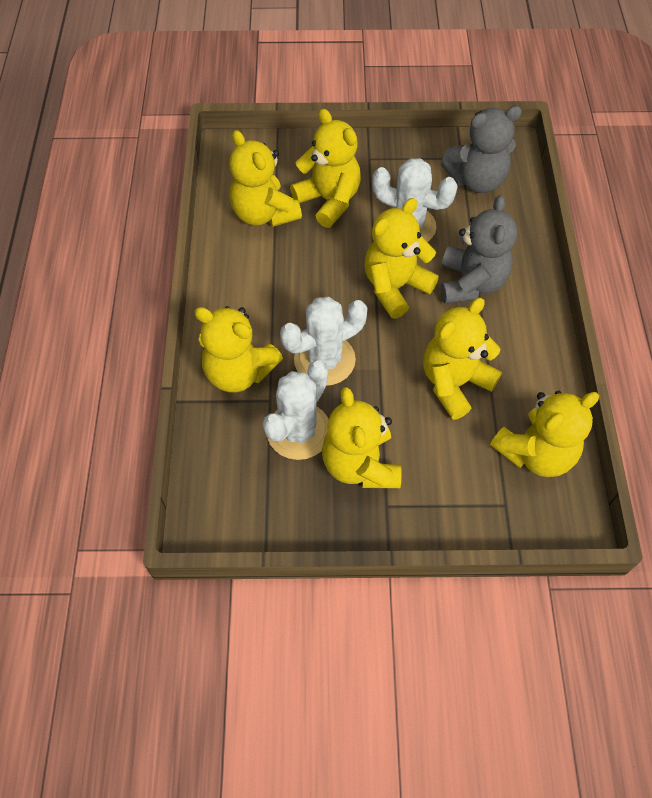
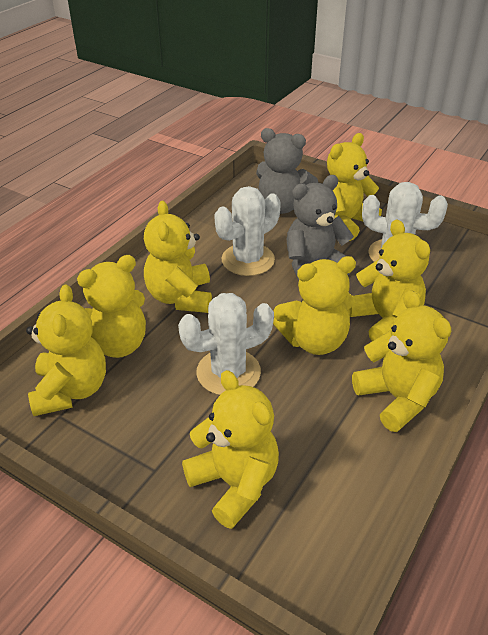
yellow teddy bear: 7 -> 8

